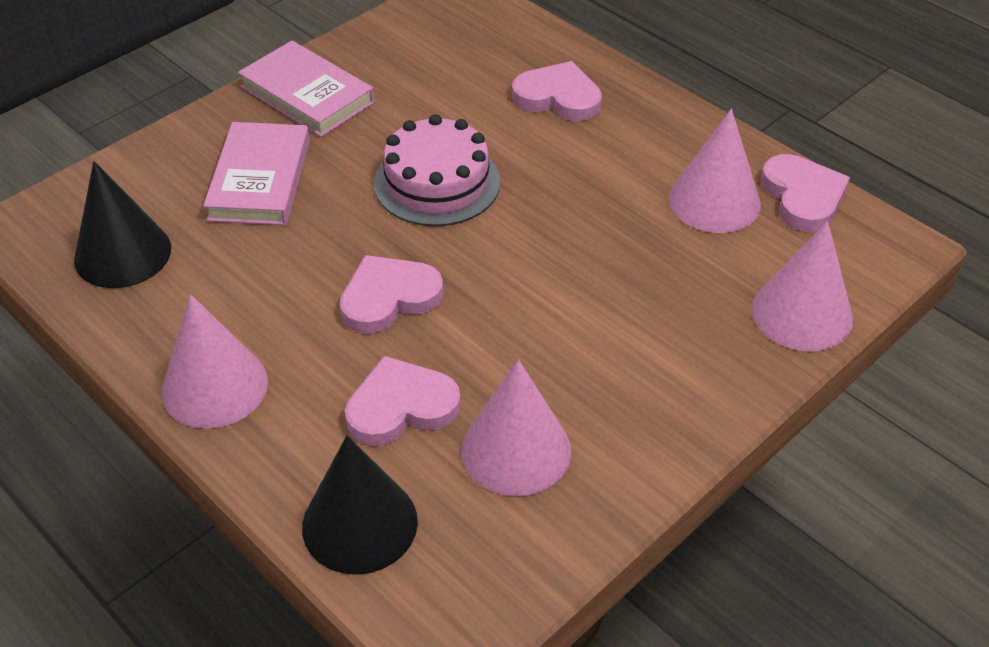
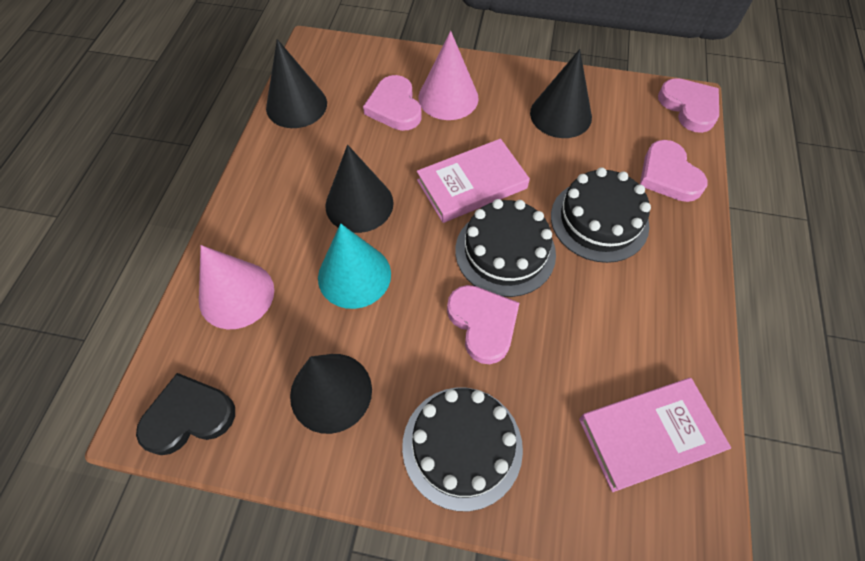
black cake: 0 -> 3
black cone: 2 -> 4
black heart: 0 -> 1
pink cake: 1 -> 0
pink cone: 4 -> 2
turquoise cone: 0 -> 1

